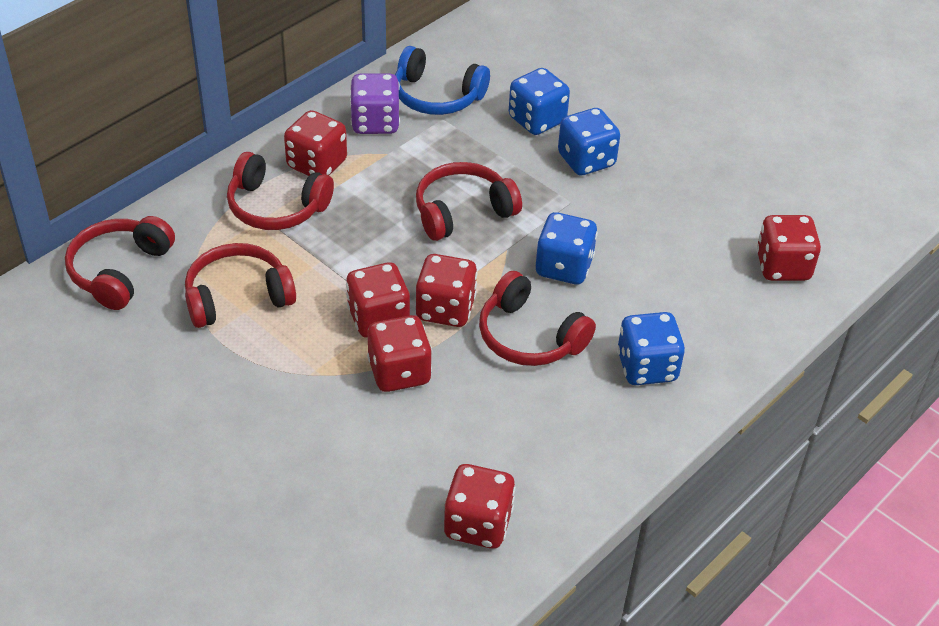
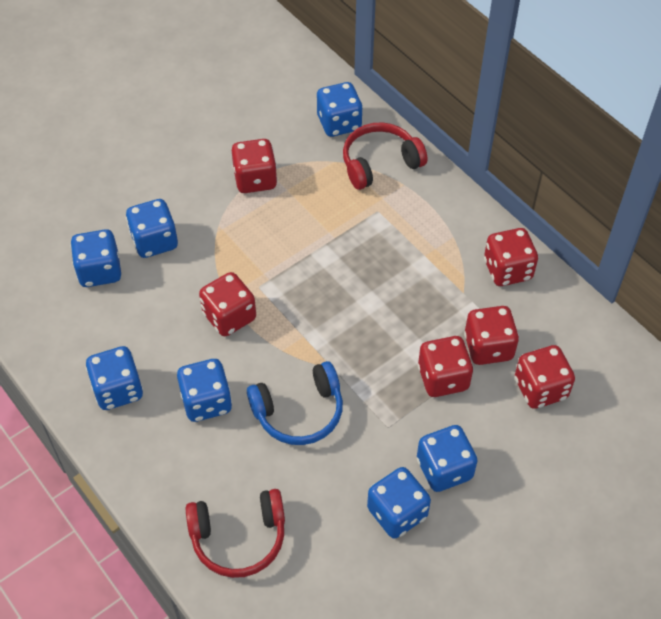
blue dice: 4 -> 7
purple dice: 1 -> 0
red headphones: 5 -> 2

